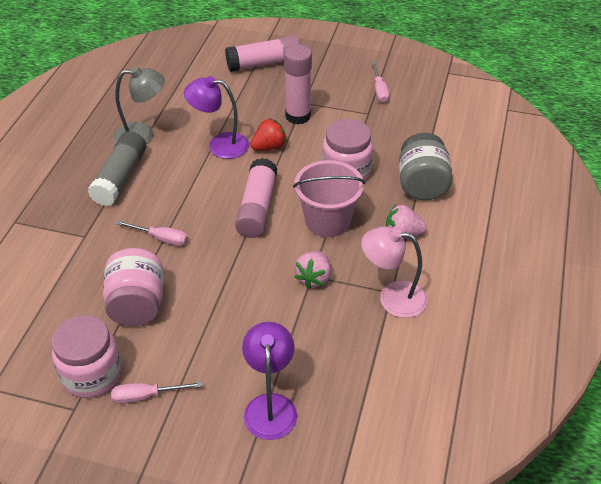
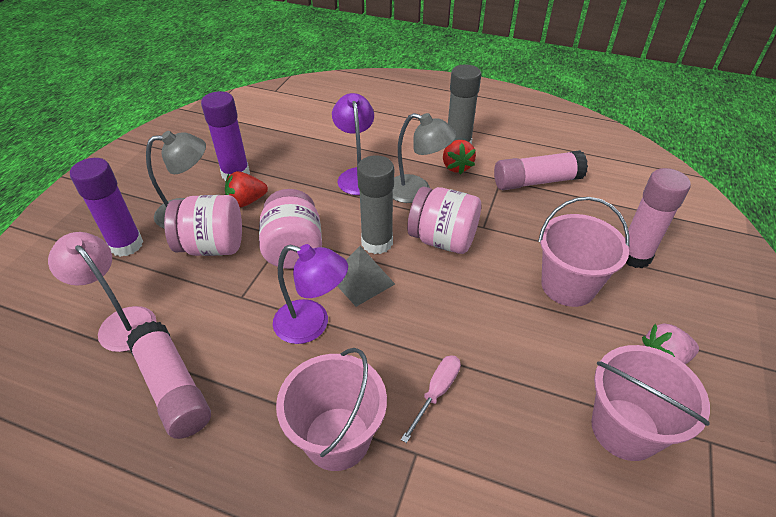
grey glue stick: 1 -> 2
grey jar: 1 -> 0
grey lamp: 1 -> 2
grey pyramid: 0 -> 1
pink bucket: 1 -> 3
pink screwdriver: 3 -> 1
pink strawberry: 2 -> 1
purple glue stick: 0 -> 2
red strawberry: 1 -> 2

